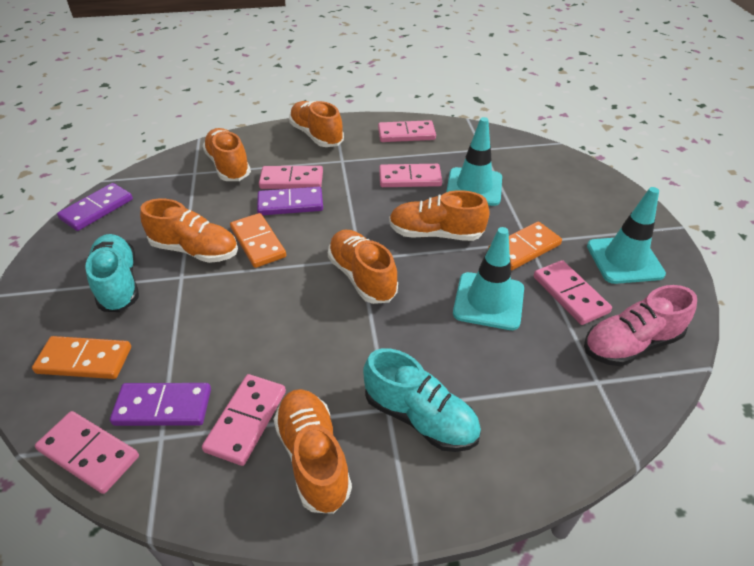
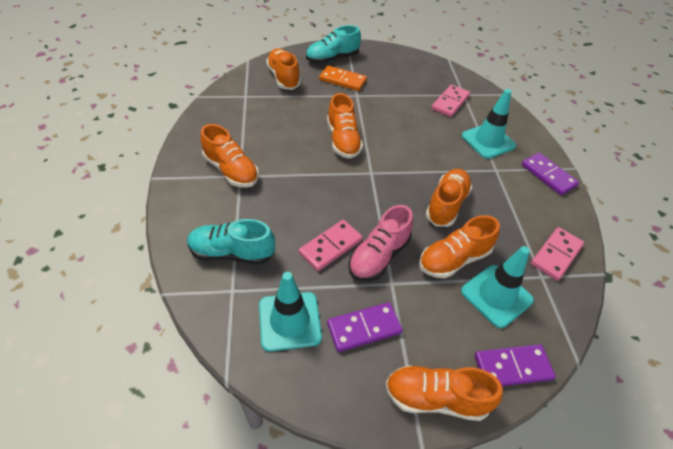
orange domino: 3 -> 1
pink domino: 6 -> 3

